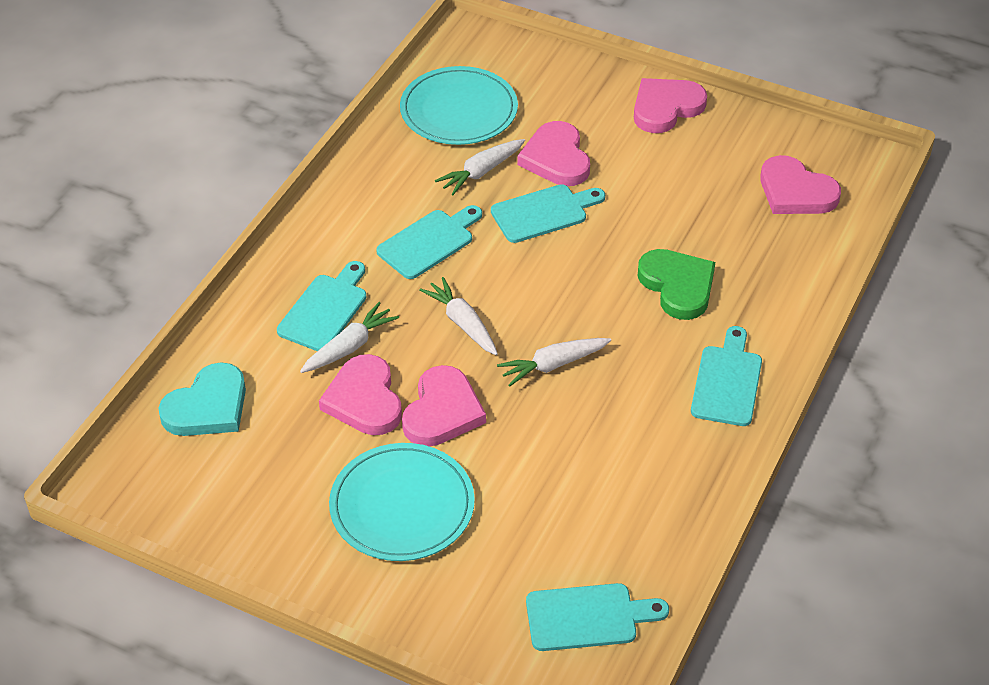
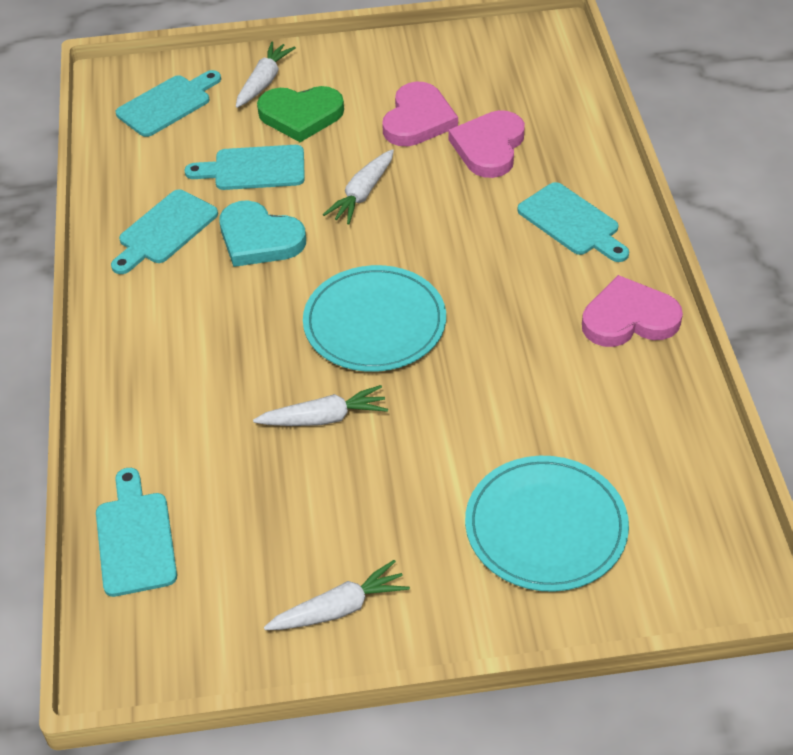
pink heart: 5 -> 3

